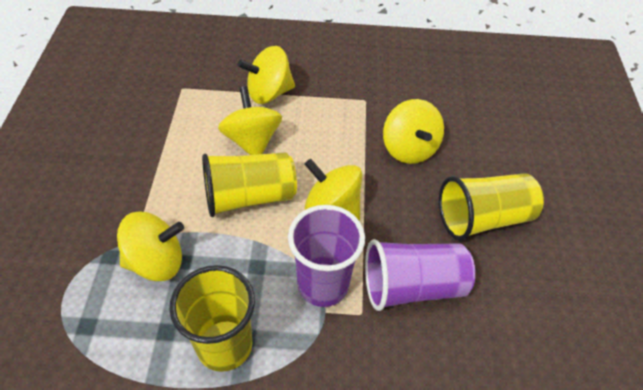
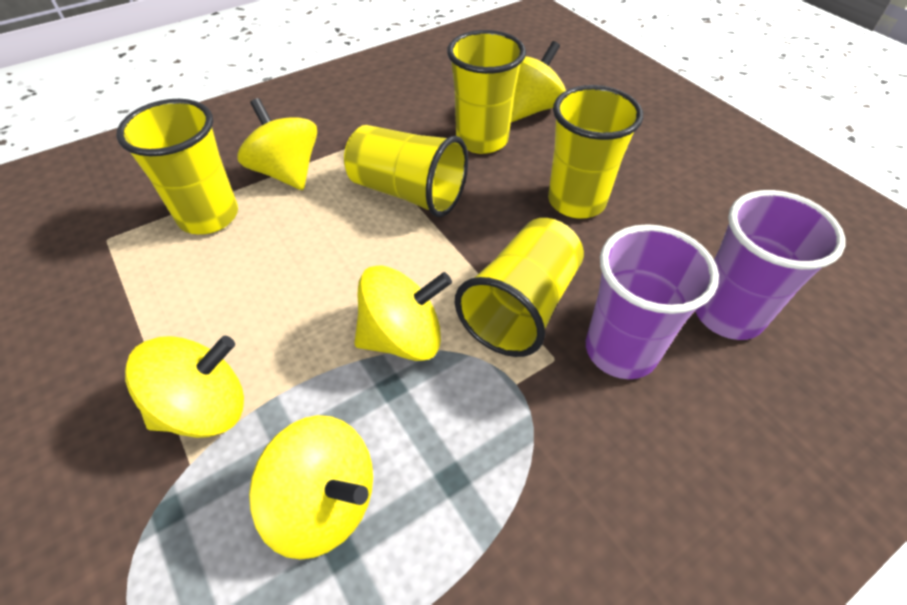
yellow cup: 3 -> 5

